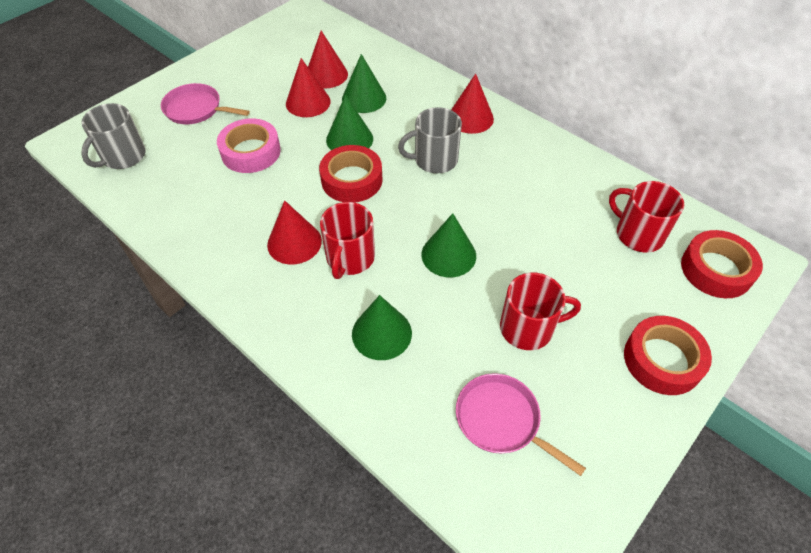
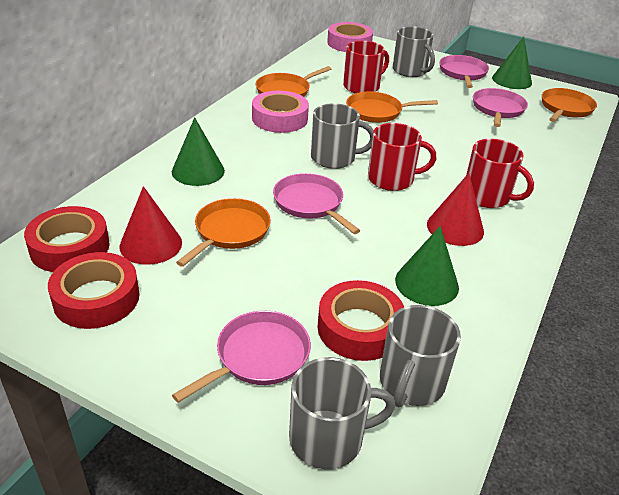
green cone: 4 -> 3
grey mug: 2 -> 4
orange pan: 0 -> 4
pink pan: 2 -> 4
pink tape: 1 -> 2
red cone: 4 -> 2

